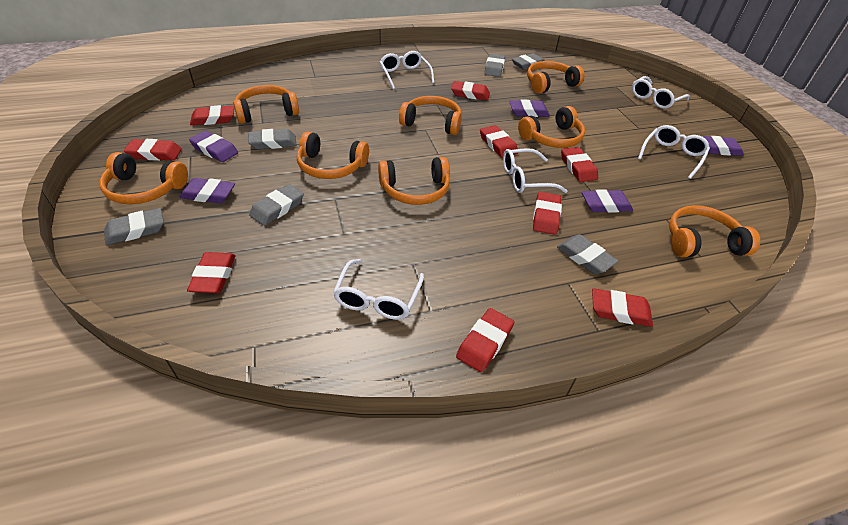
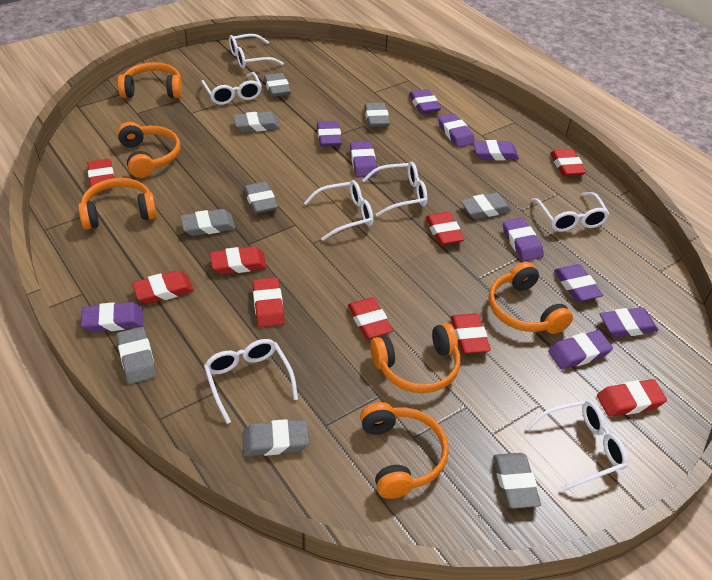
grey eraser: 6 -> 9
orange headphones: 8 -> 6
purple eraser: 5 -> 10
white glasses: 5 -> 7

